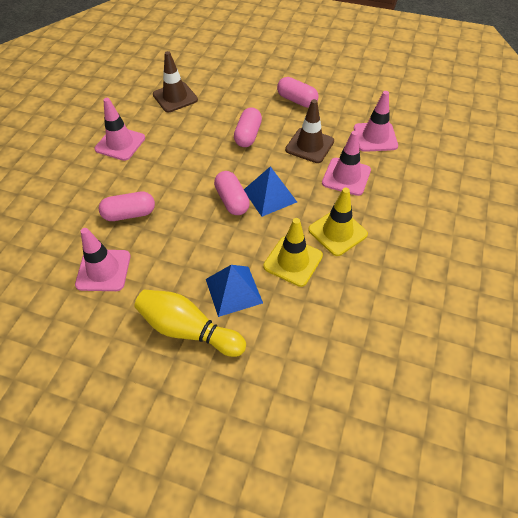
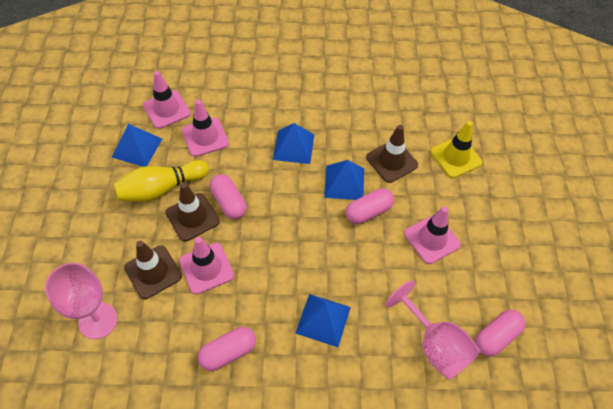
blue pyramid: 2 -> 4
brown traffic cone: 2 -> 3
pink goblet: 0 -> 2
yellow traffic cone: 2 -> 1

